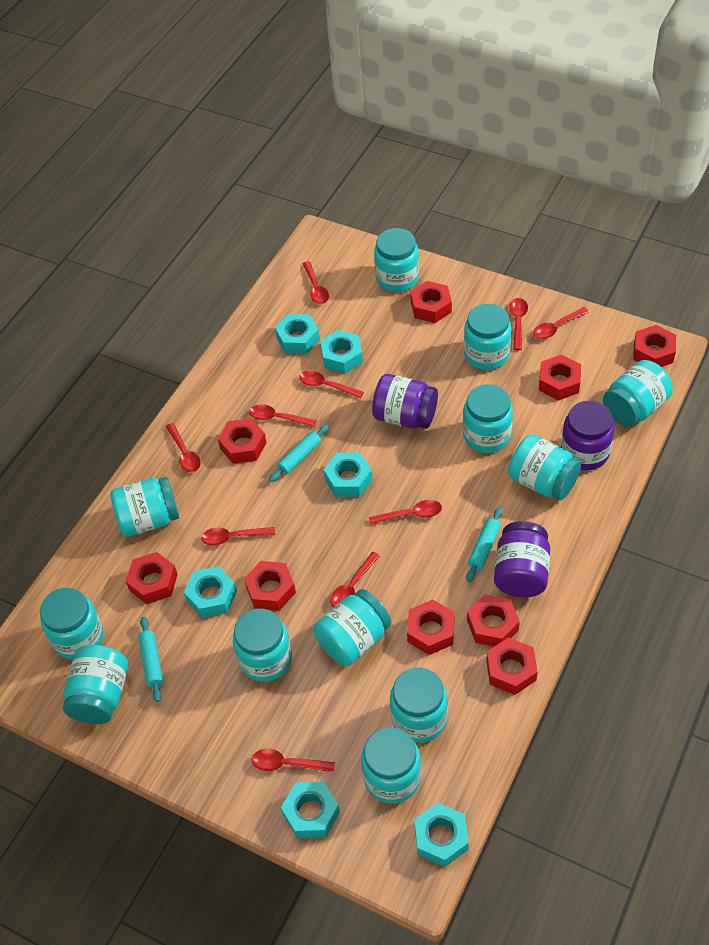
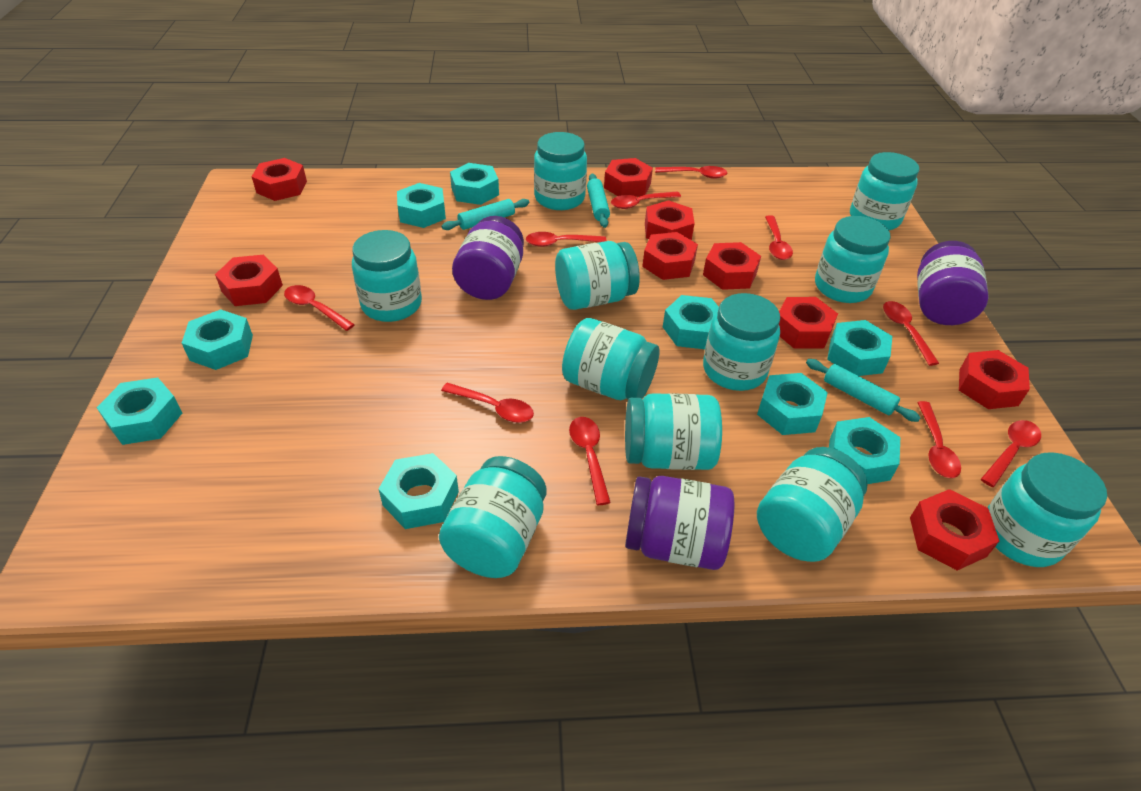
turquoise jar: 12 -> 11
turquoise nut: 6 -> 9

